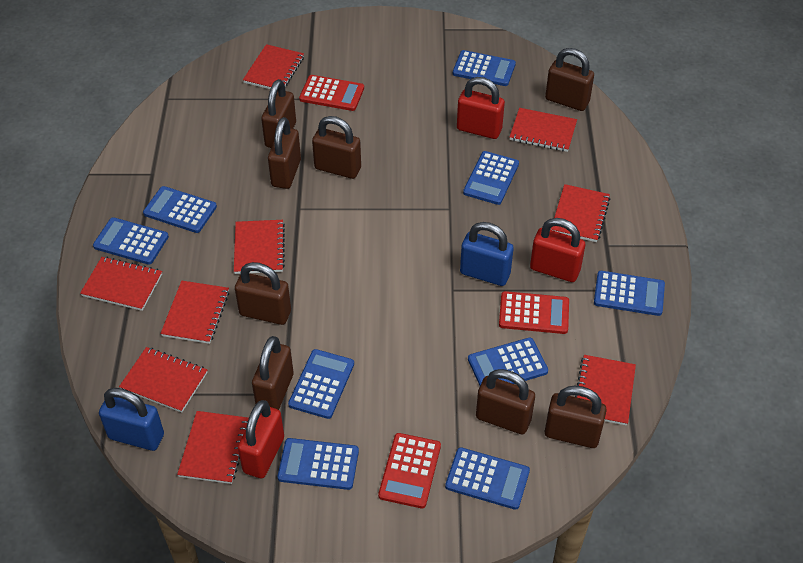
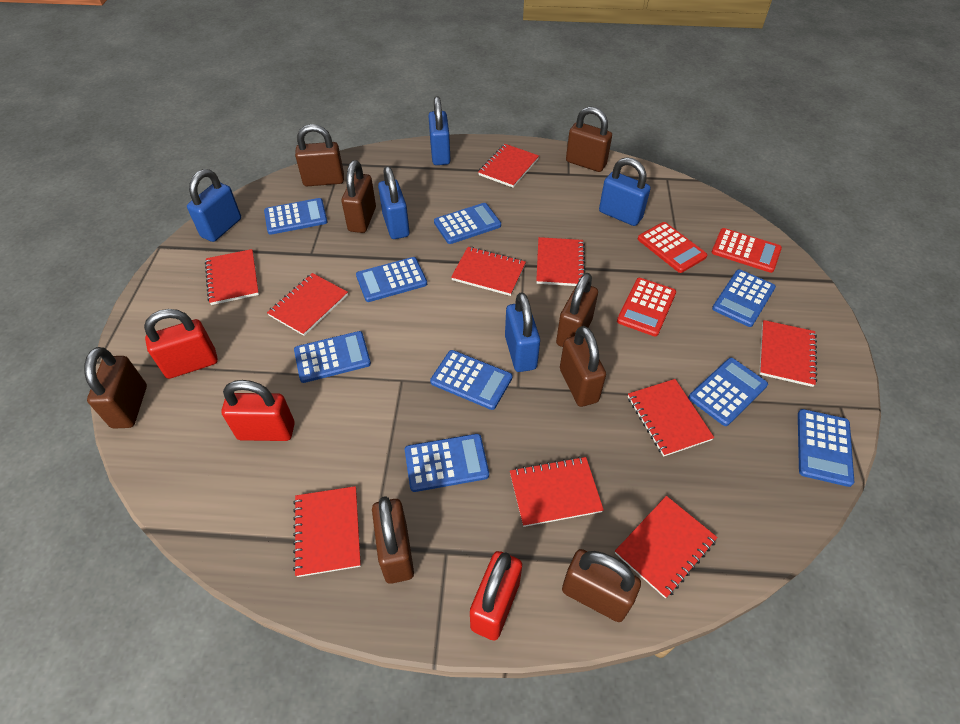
blue padlock: 2 -> 5
red notebook: 9 -> 10

